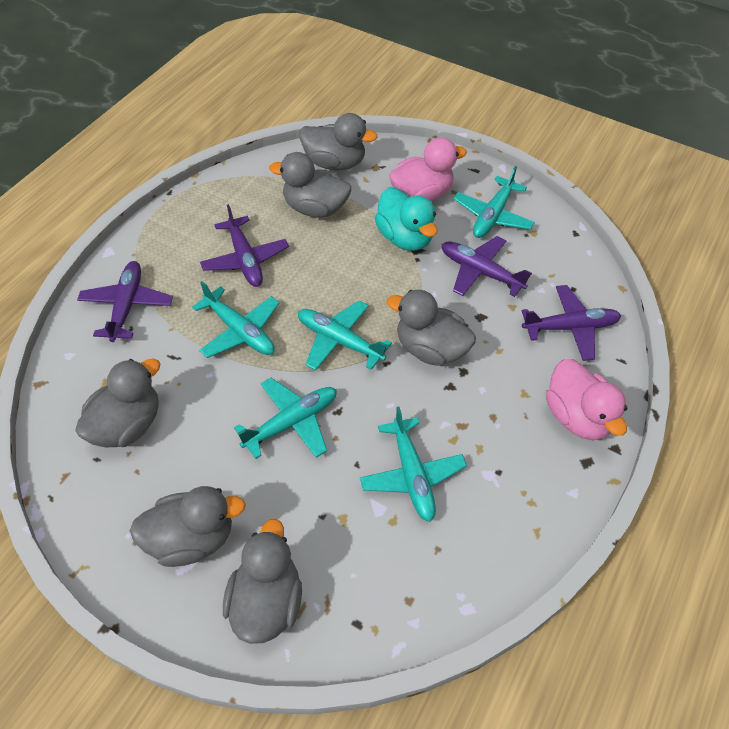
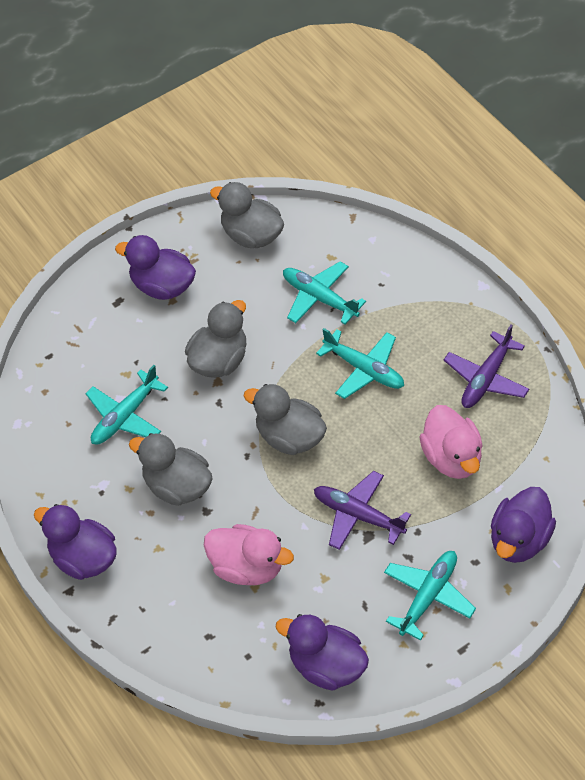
grey duck: 6 -> 4
purple duck: 0 -> 4
purple plane: 4 -> 2
turquoise duck: 1 -> 0
turquoise plane: 5 -> 4

